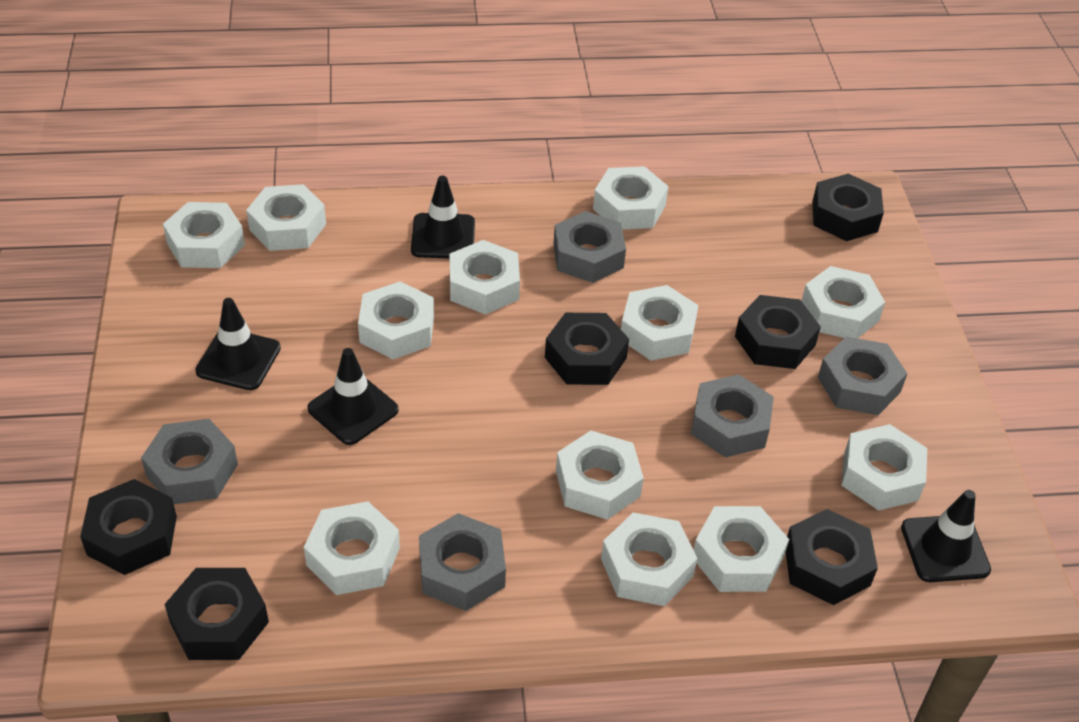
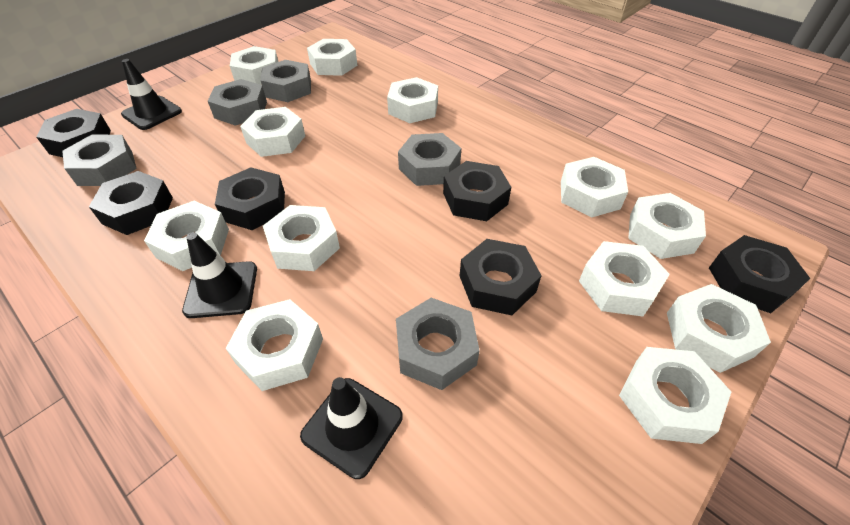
black traffic cone: 4 -> 3

